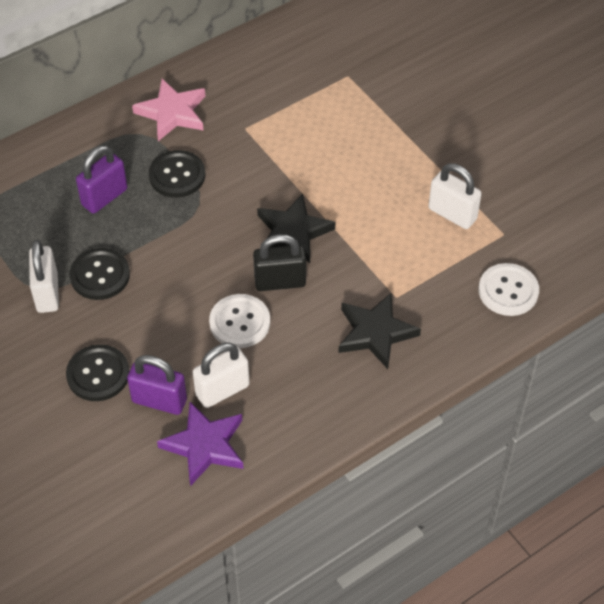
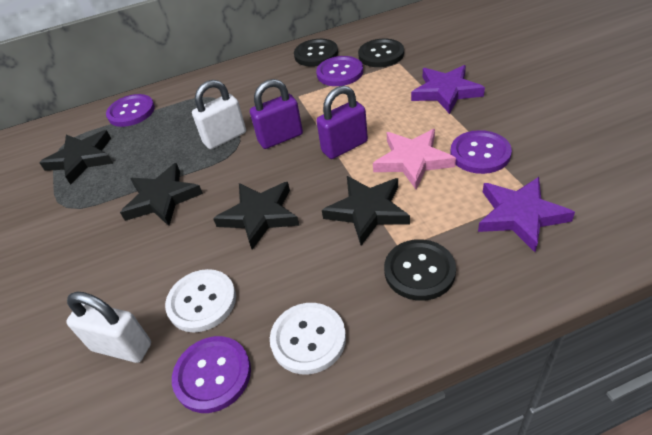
black padlock: 1 -> 0
black star: 2 -> 4
purple button: 0 -> 4
purple star: 1 -> 2
white padlock: 3 -> 2

